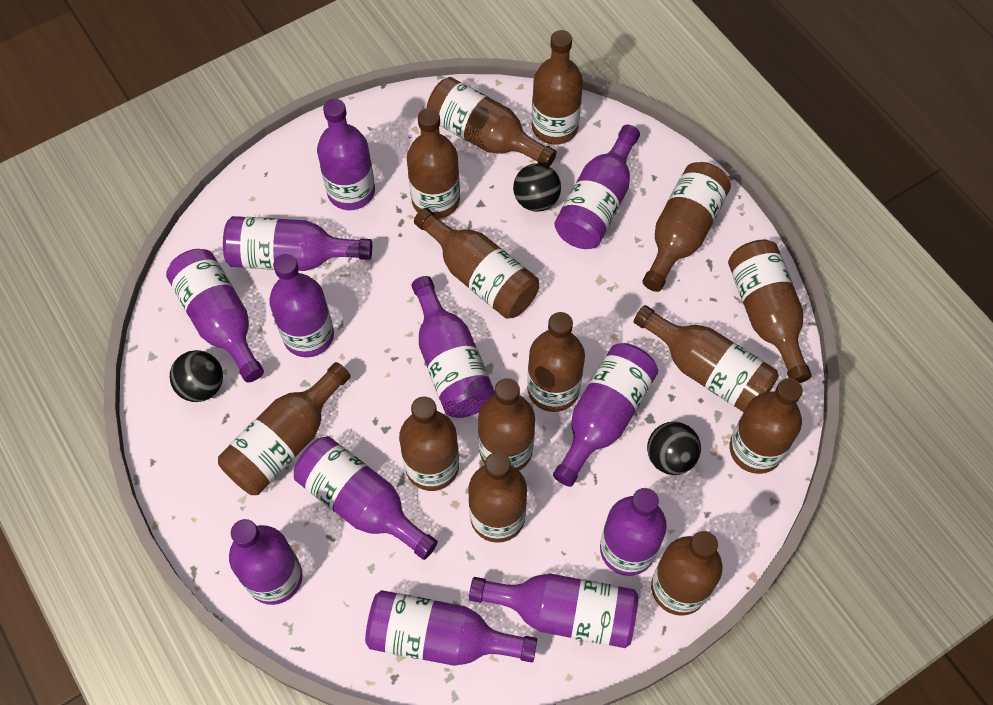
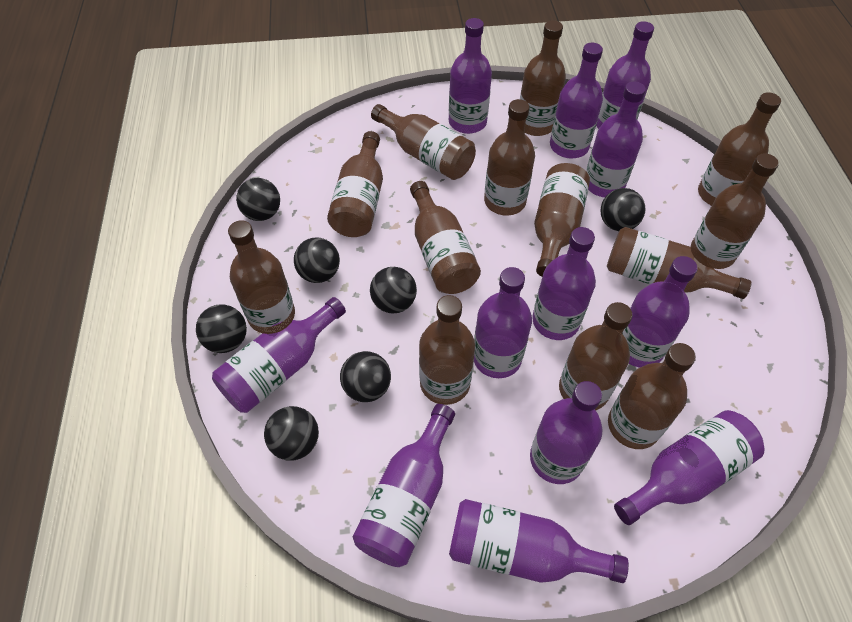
black ball: 3 -> 7
brown bottle: 14 -> 13

